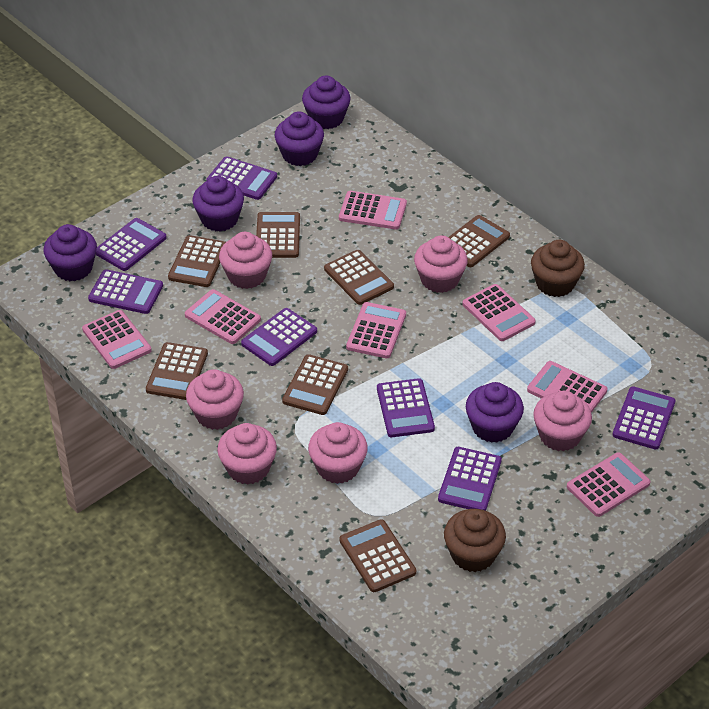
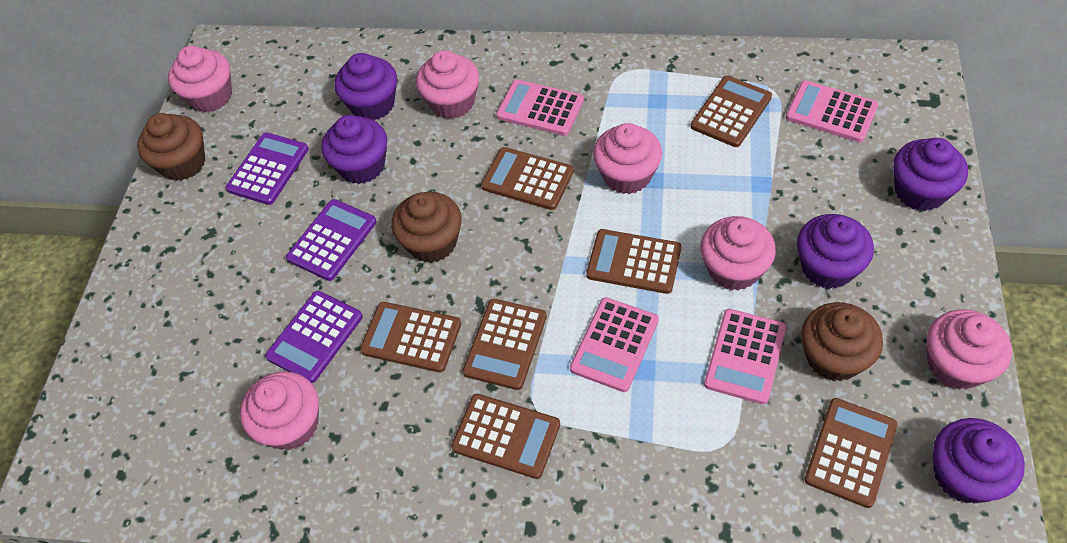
brown cupcake: 2 -> 3
pink calculator: 7 -> 4
purple calculator: 7 -> 3

